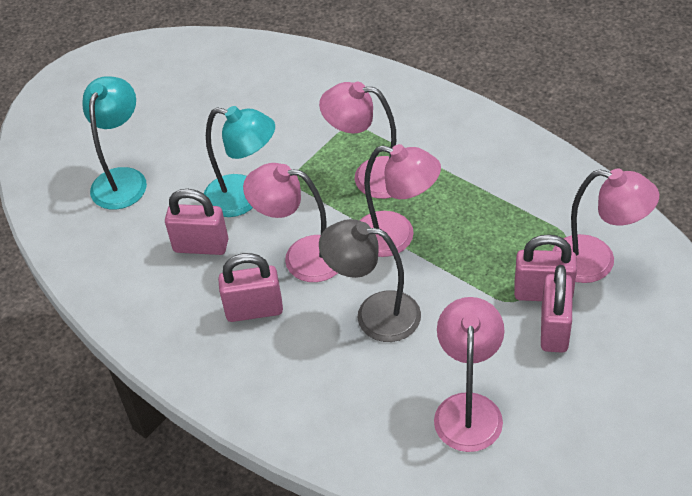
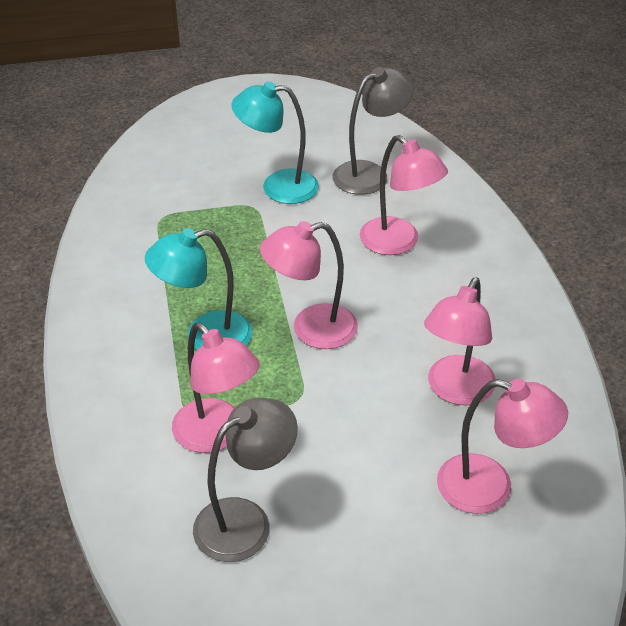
grey lamp: 1 -> 2
pink padlock: 4 -> 0

